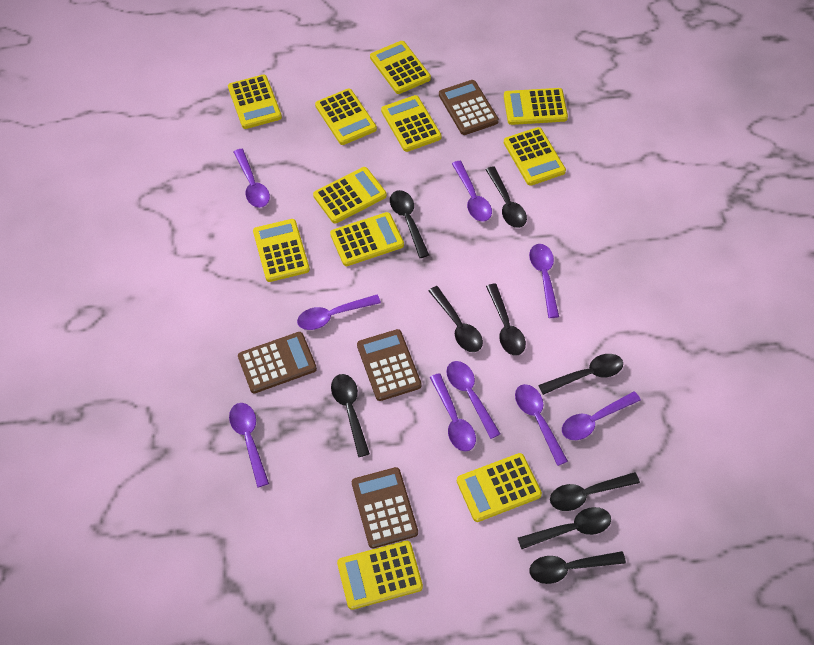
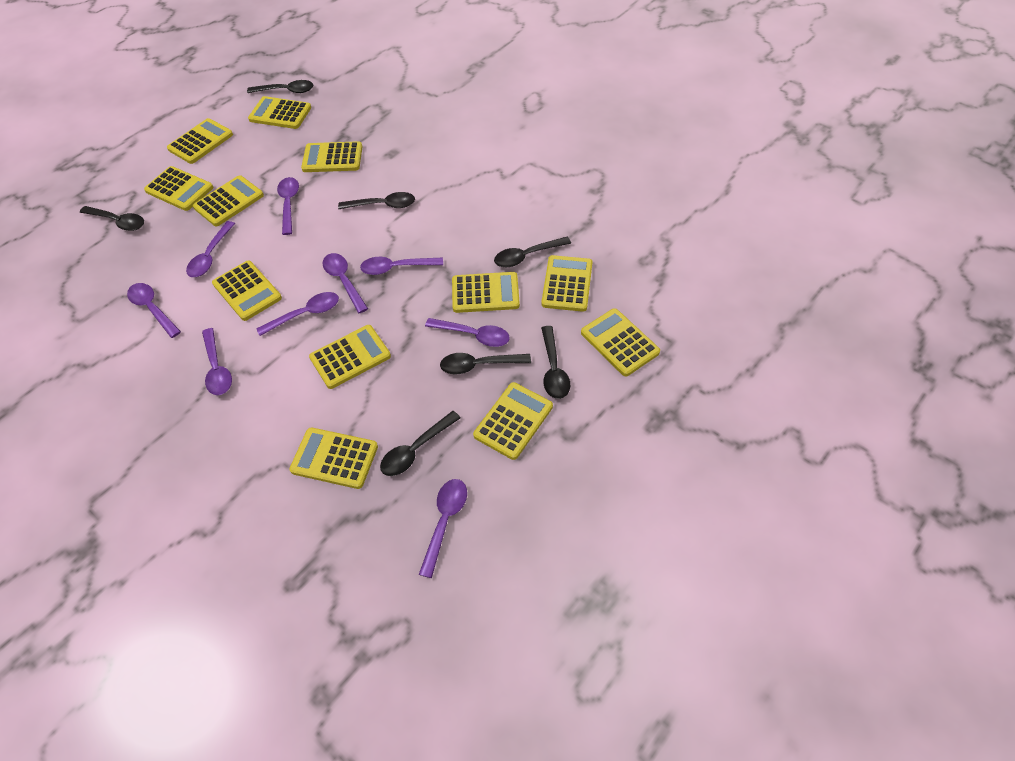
black spoon: 9 -> 7
brown calculator: 4 -> 0
yellow calculator: 11 -> 12

